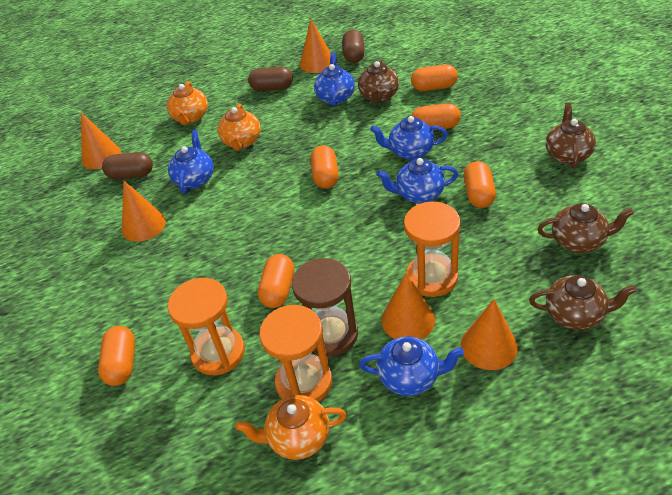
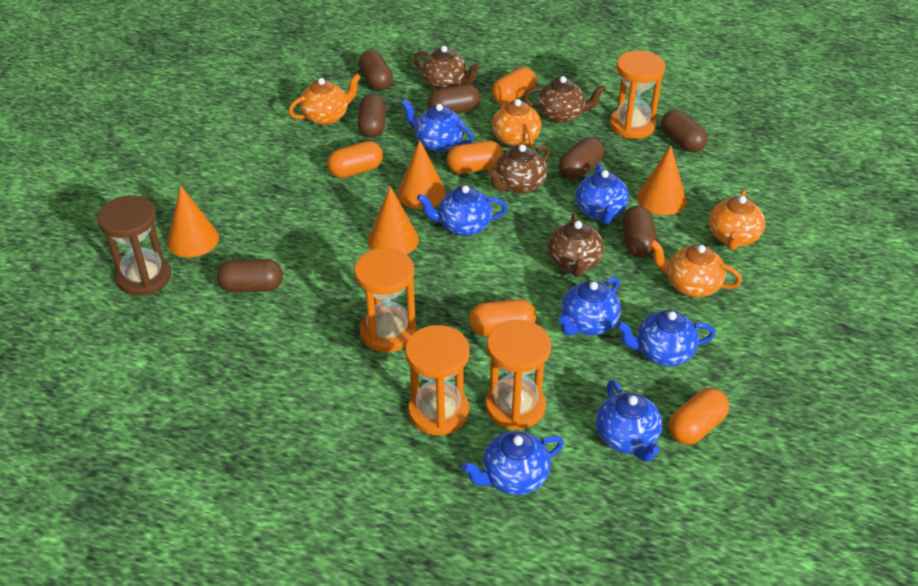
blue teapot: 5 -> 7
brown capsule: 3 -> 7
orange capsule: 6 -> 5
orange cone: 5 -> 4
orange hourglass: 3 -> 4
orange teapot: 3 -> 4

